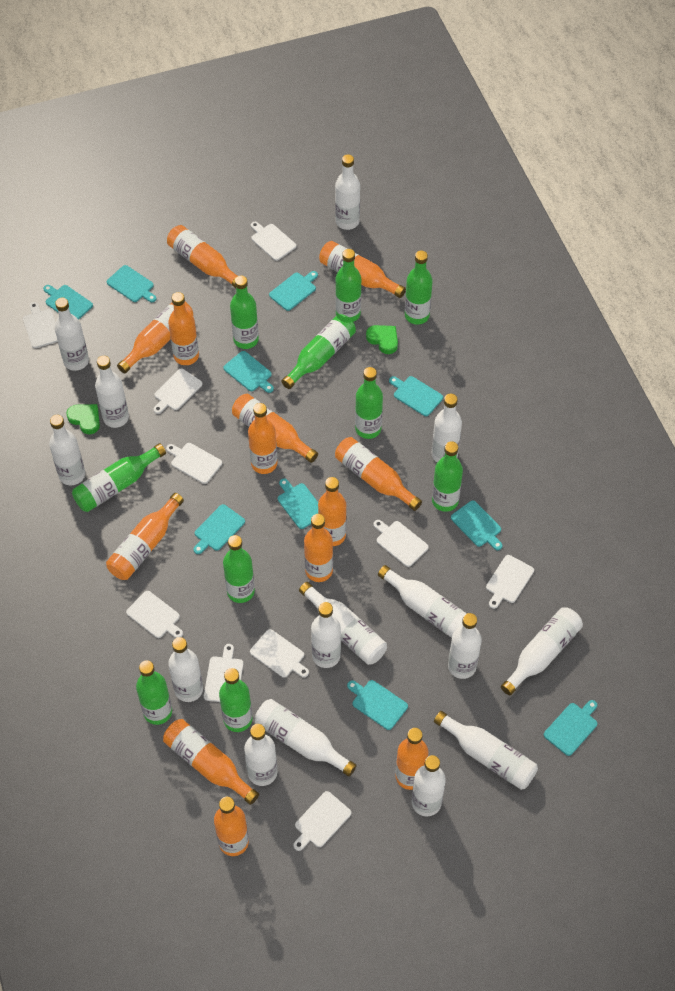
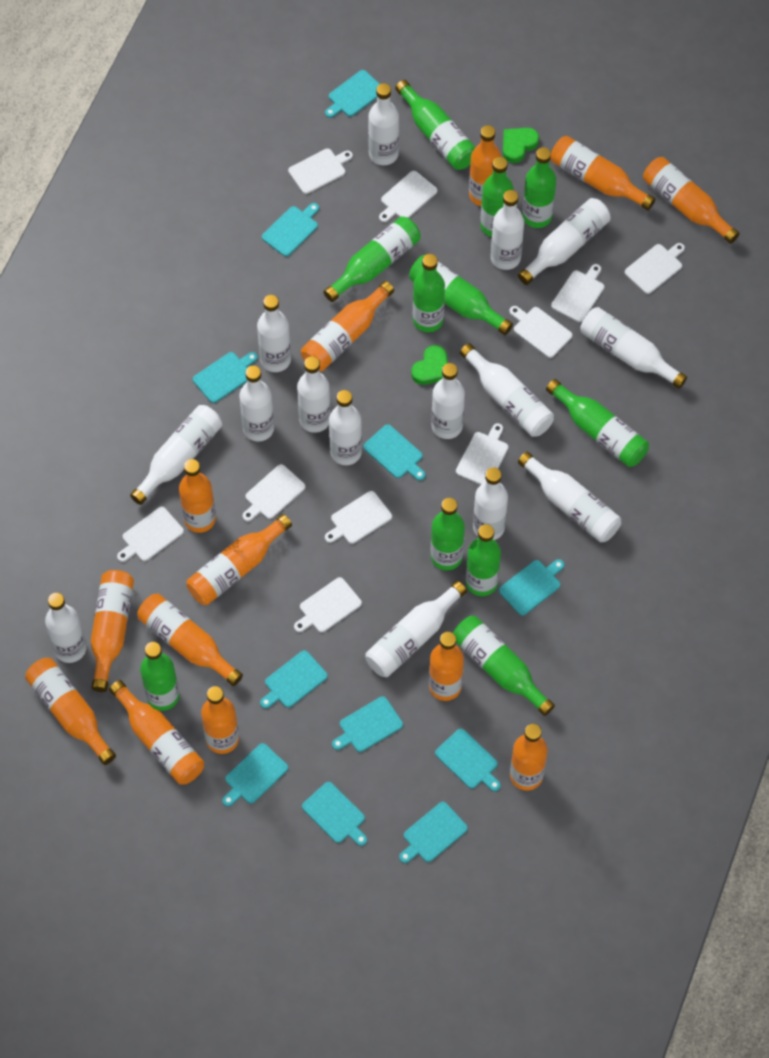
green bottle: 10 -> 11
turquoise cutting board: 10 -> 11

